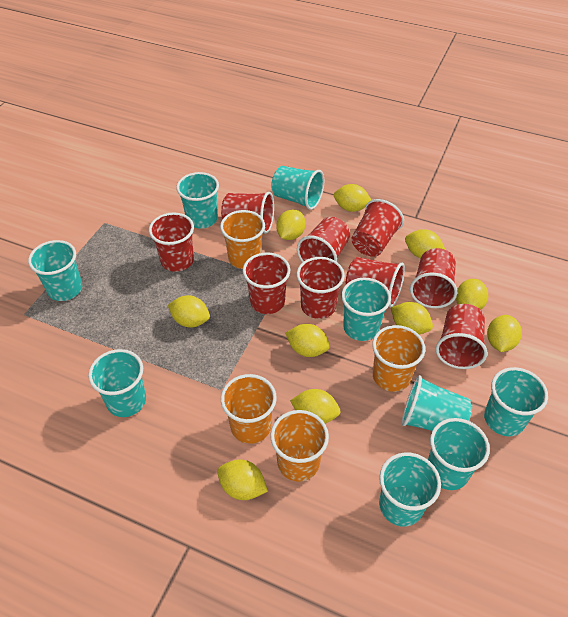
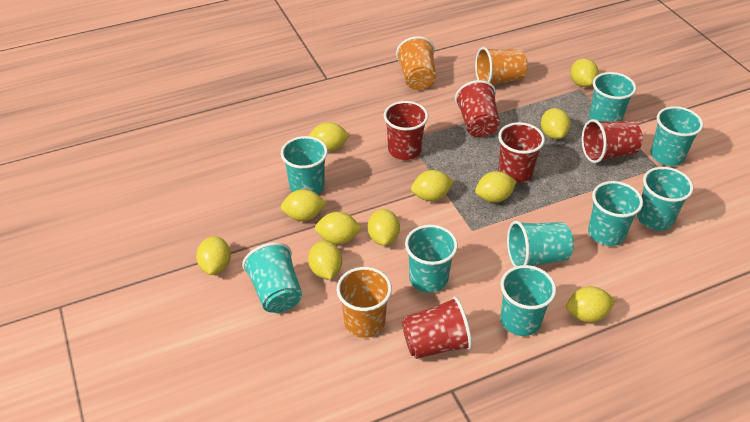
orange cup: 4 -> 3
red cup: 9 -> 5
yellow lemon: 10 -> 11

